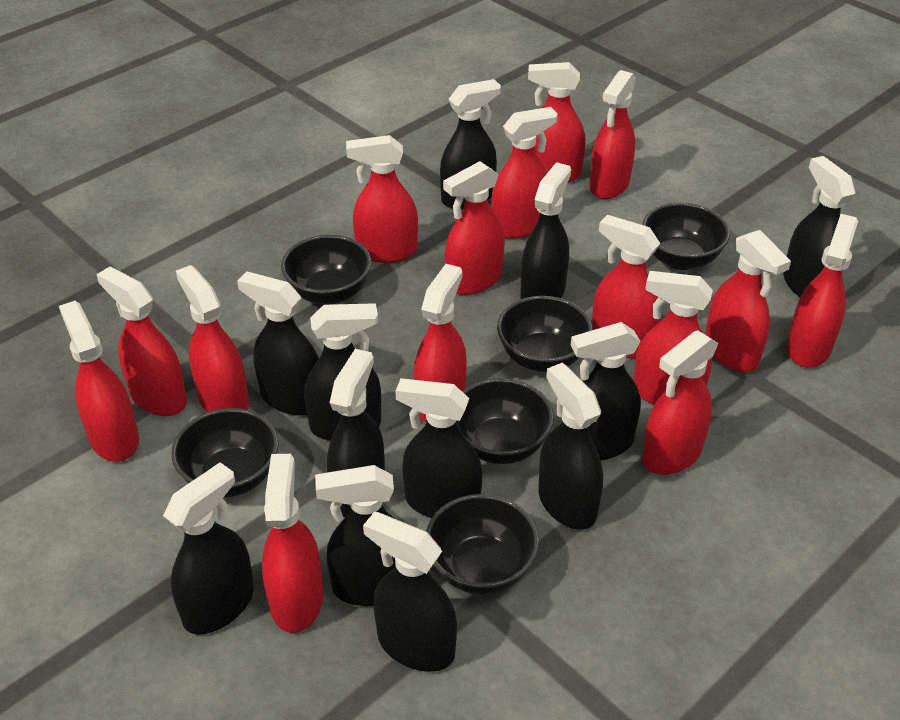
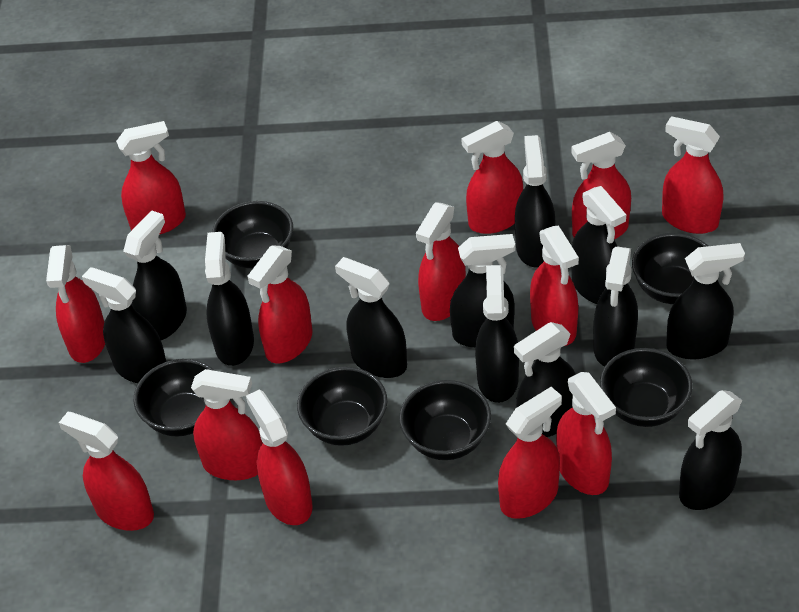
red spray bottle: 15 -> 13

